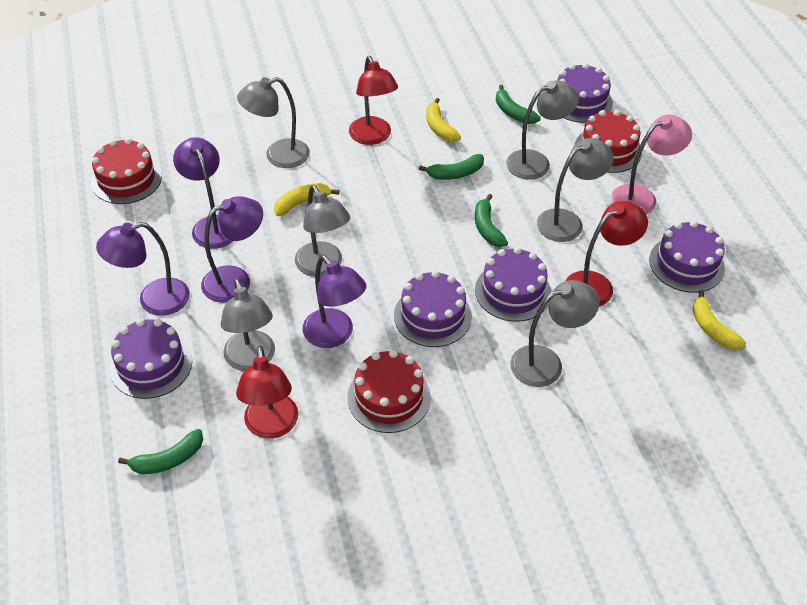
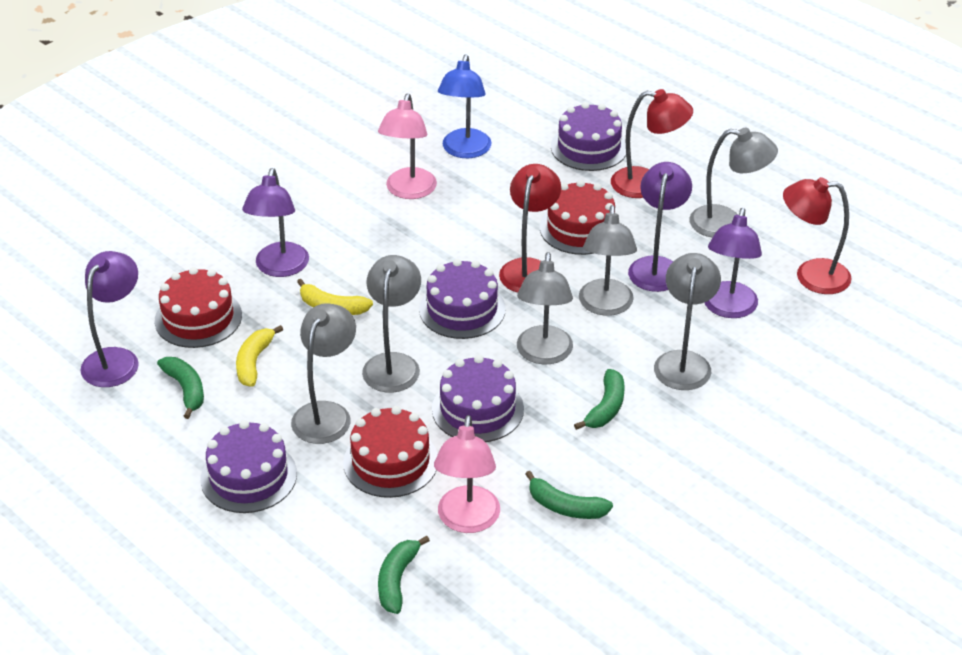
blue lamp: 0 -> 1
pink lamp: 1 -> 2
purple cake: 5 -> 4
yellow banana: 3 -> 2

